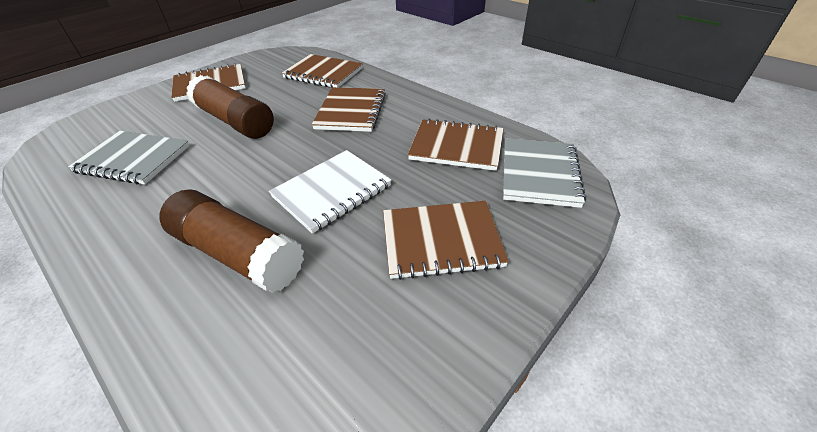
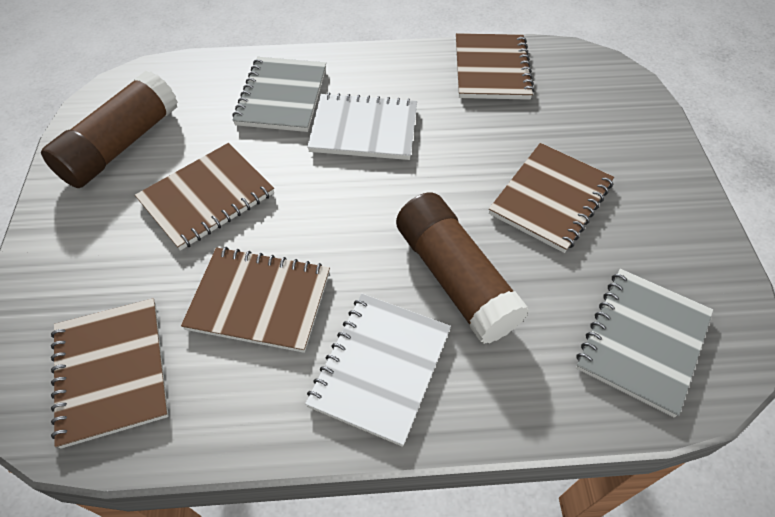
white notebook: 1 -> 2

